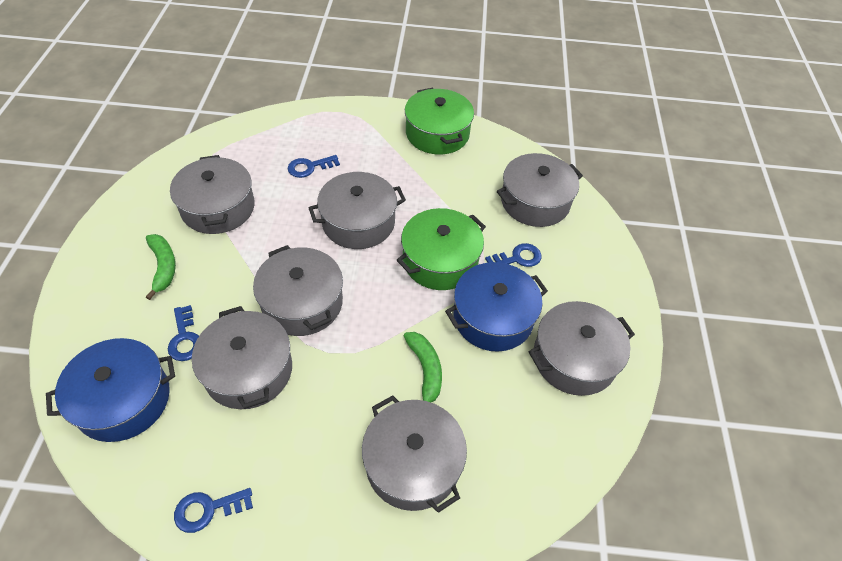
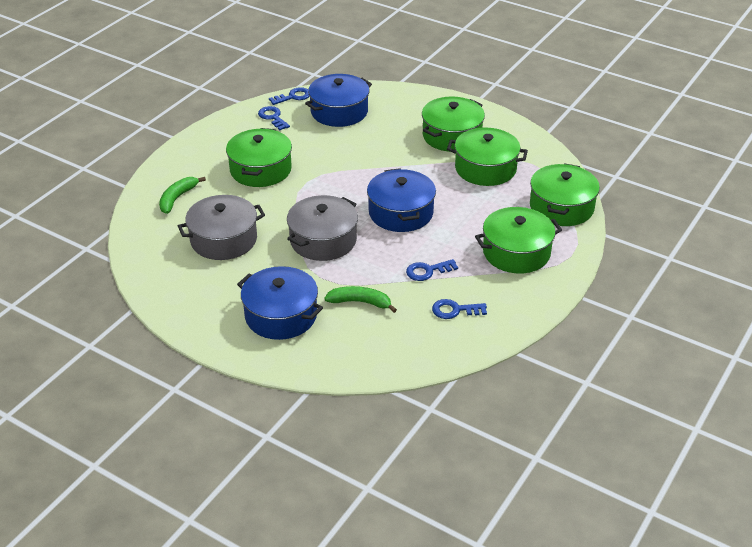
blue pot: 2 -> 3
green pot: 2 -> 5
grey pot: 7 -> 2

